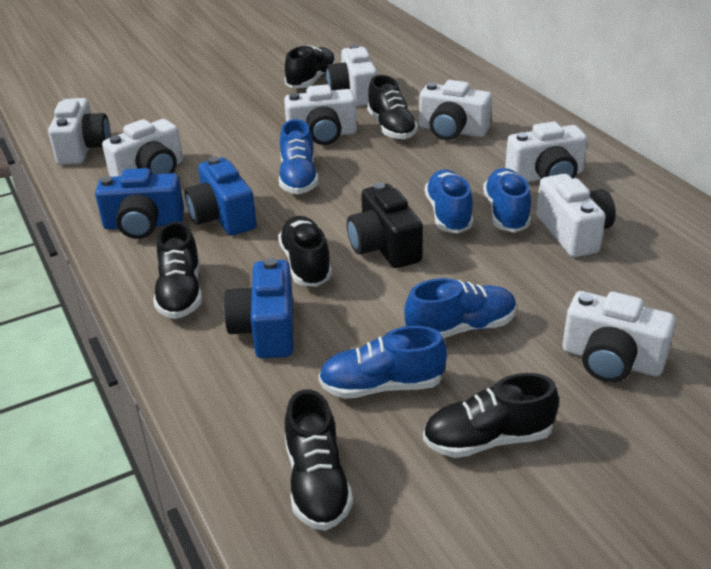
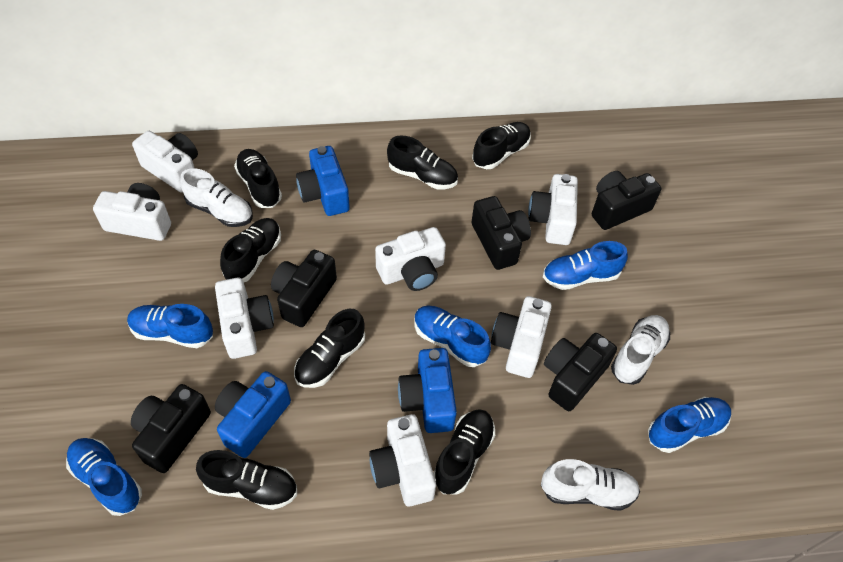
black camera: 1 -> 5
black shoe: 6 -> 7
white camera: 8 -> 7
white shoe: 0 -> 3

